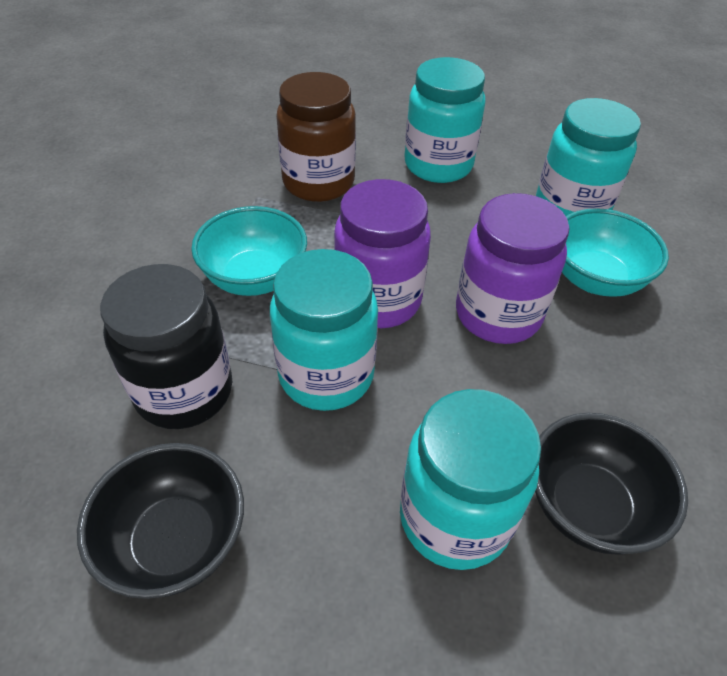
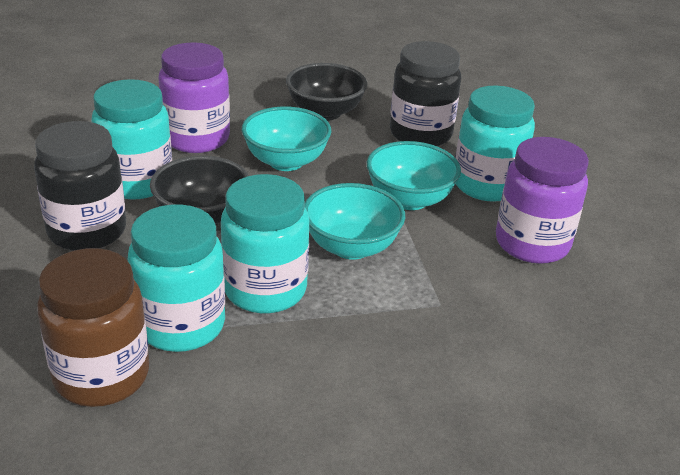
black jar: 1 -> 2
turquoise bowl: 2 -> 3

